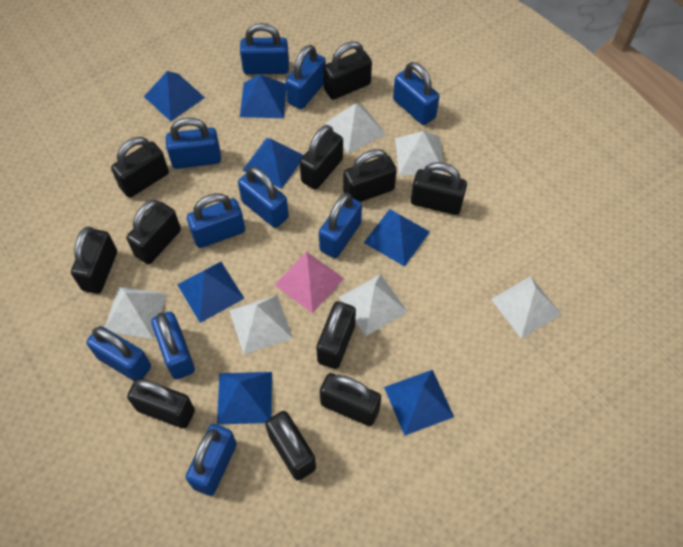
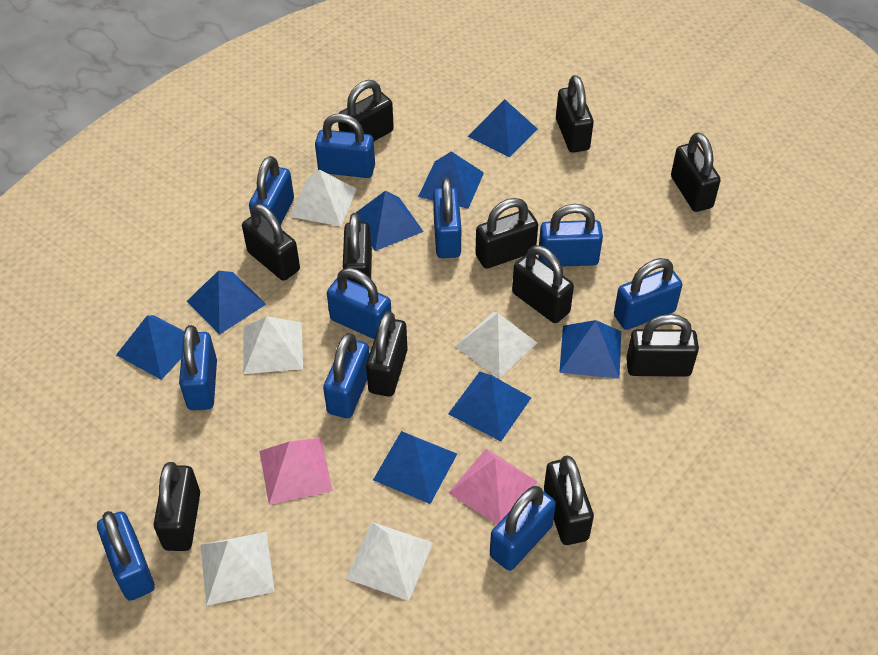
blue pyramid: 7 -> 8
pink pyramid: 1 -> 2
white pyramid: 6 -> 5

